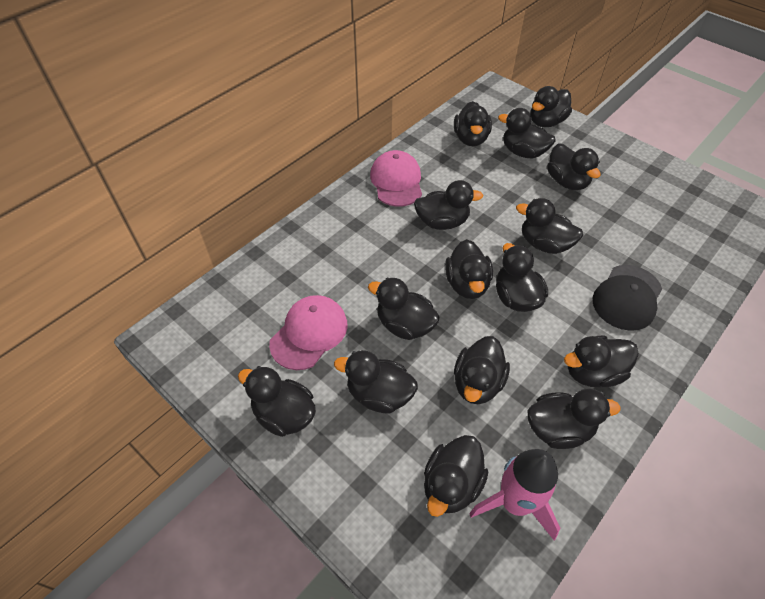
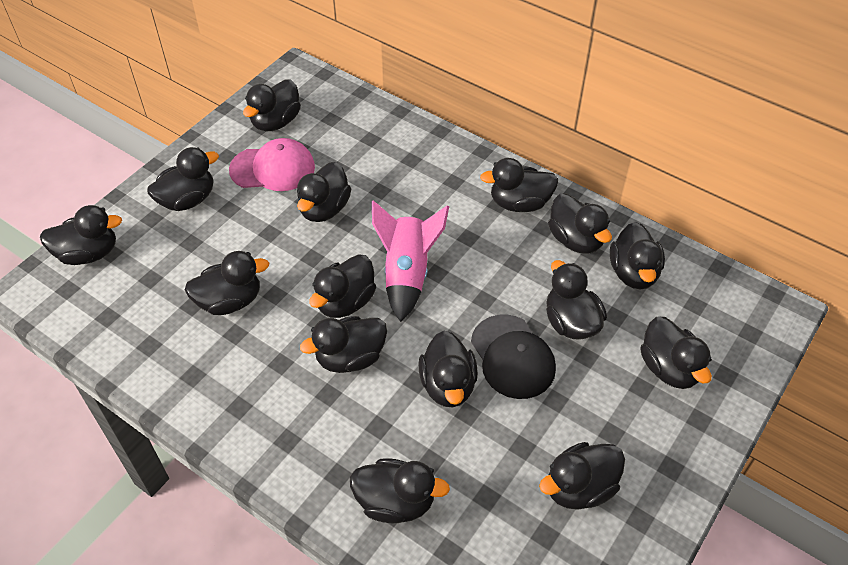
pink cap: 2 -> 1

